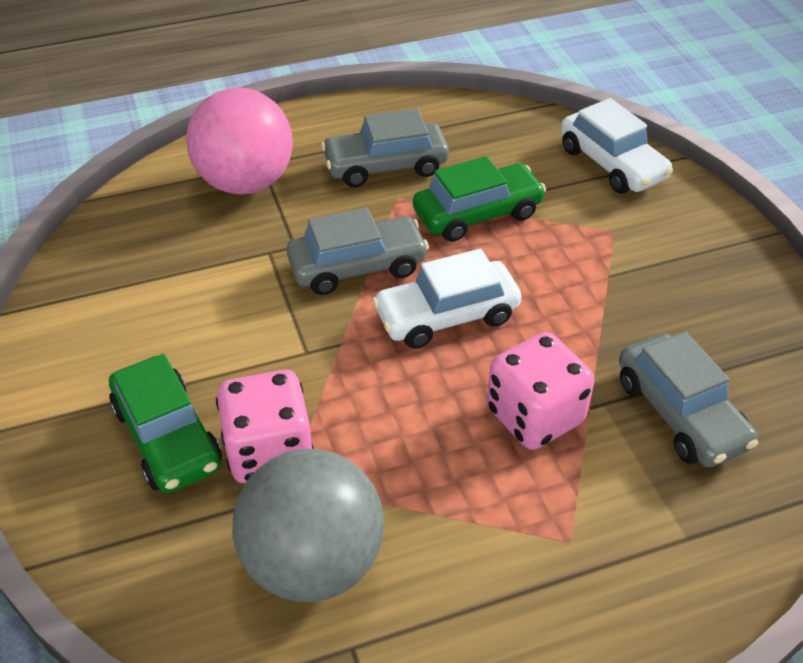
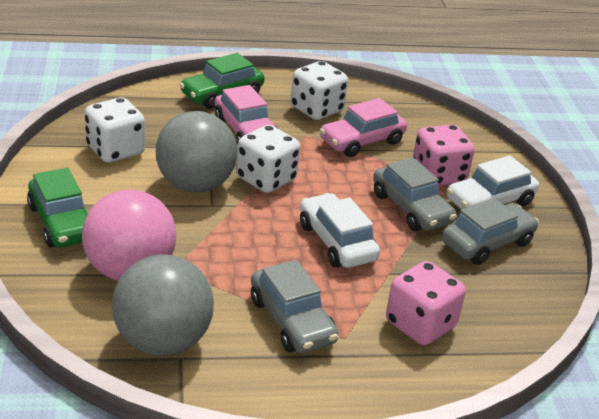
grey ball: 1 -> 2
pink car: 0 -> 2
white dice: 0 -> 3

